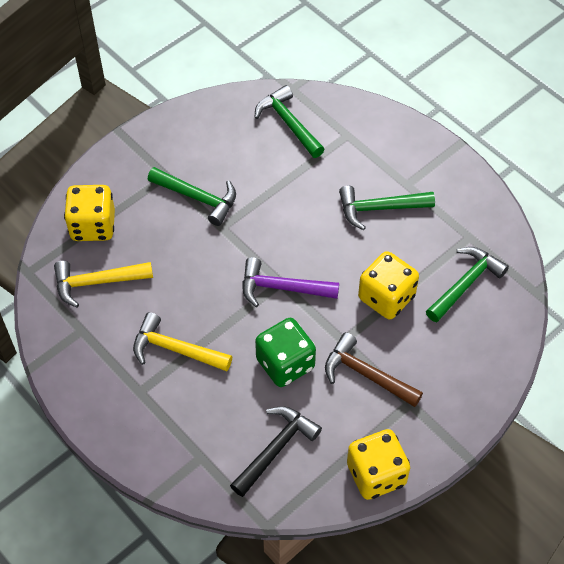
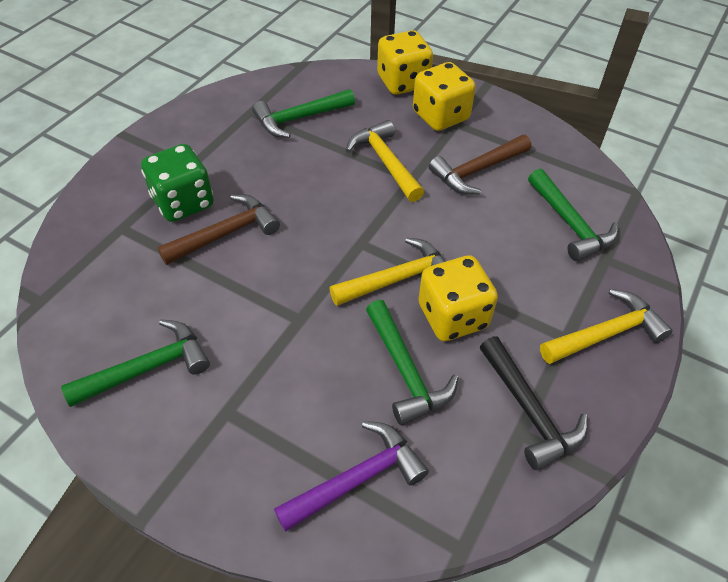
brown hammer: 1 -> 2
yellow hammer: 2 -> 3

